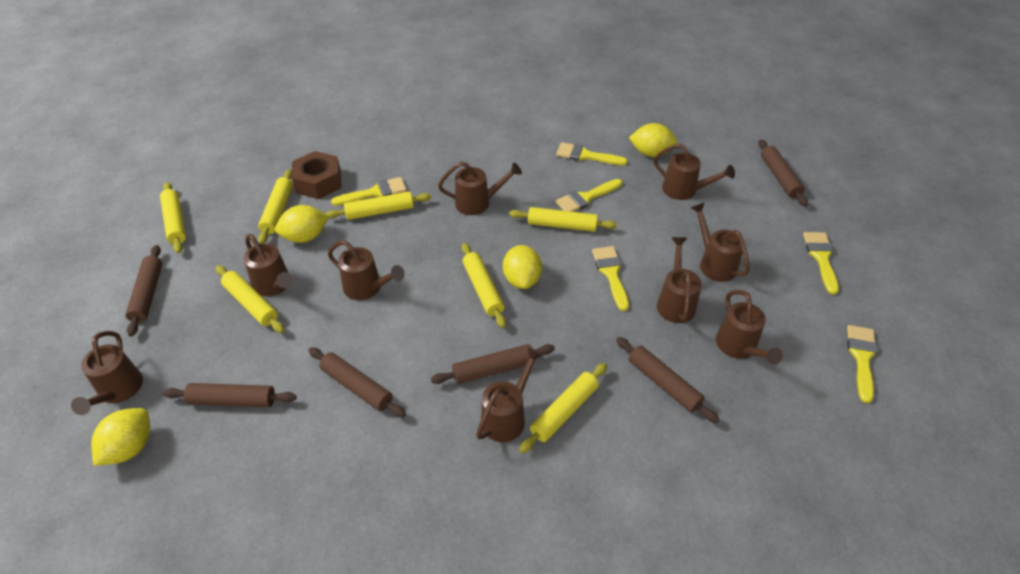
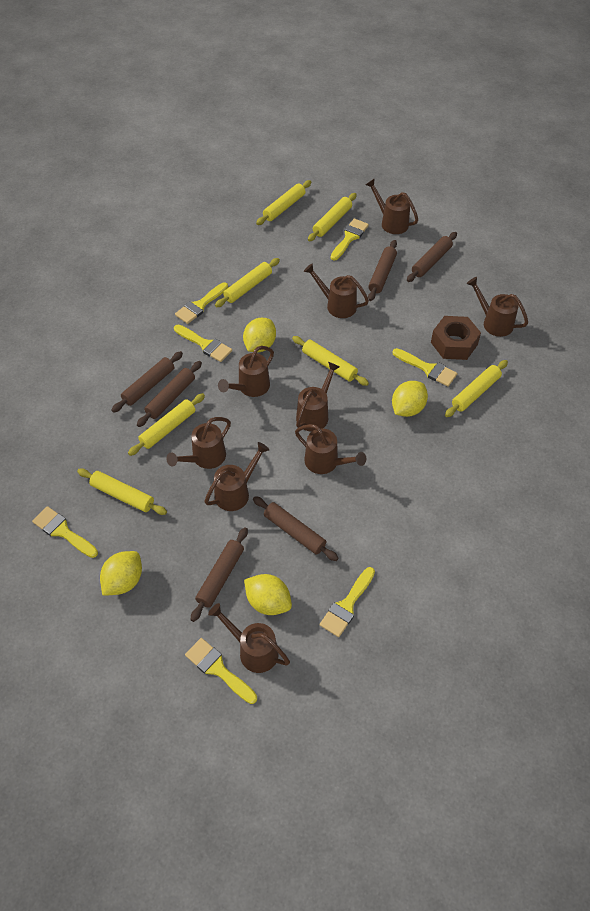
yellow brush: 6 -> 7

